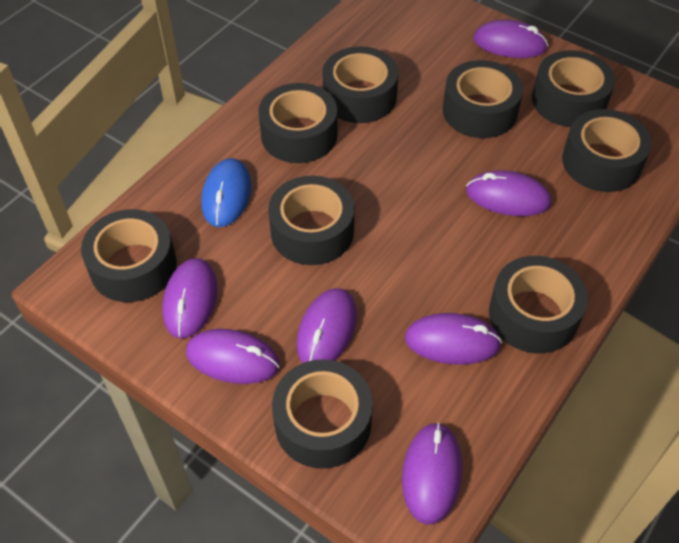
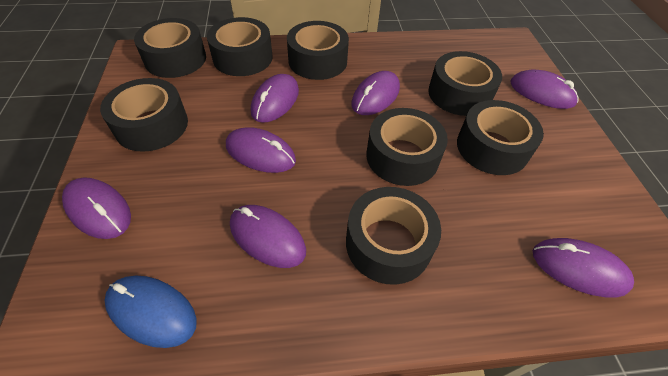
black tape: 9 -> 8

